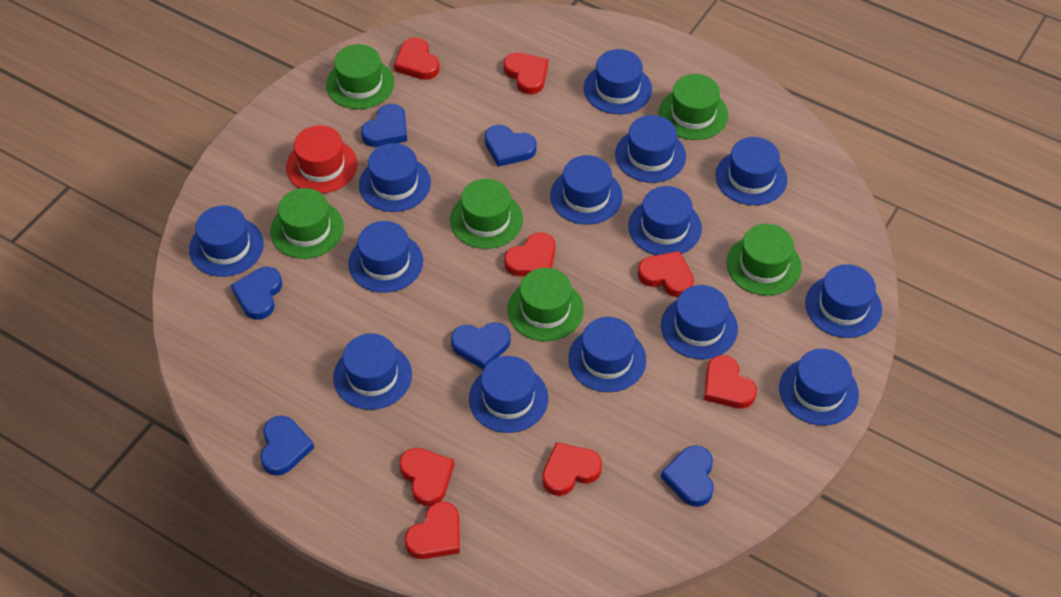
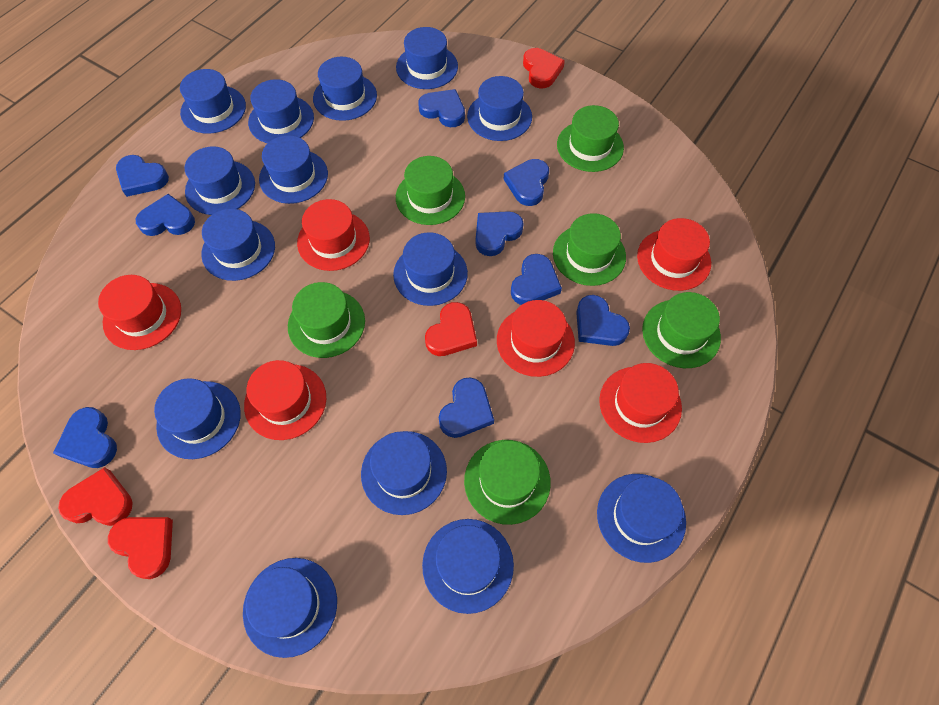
blue heart: 6 -> 9
red hat: 1 -> 6
red heart: 8 -> 4

